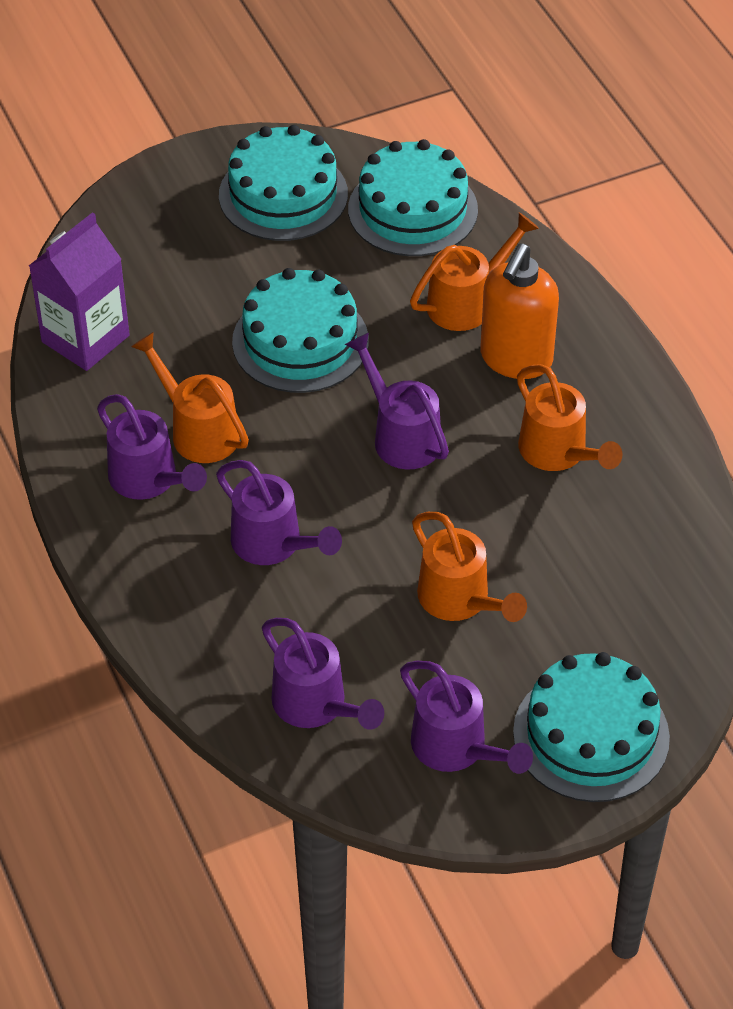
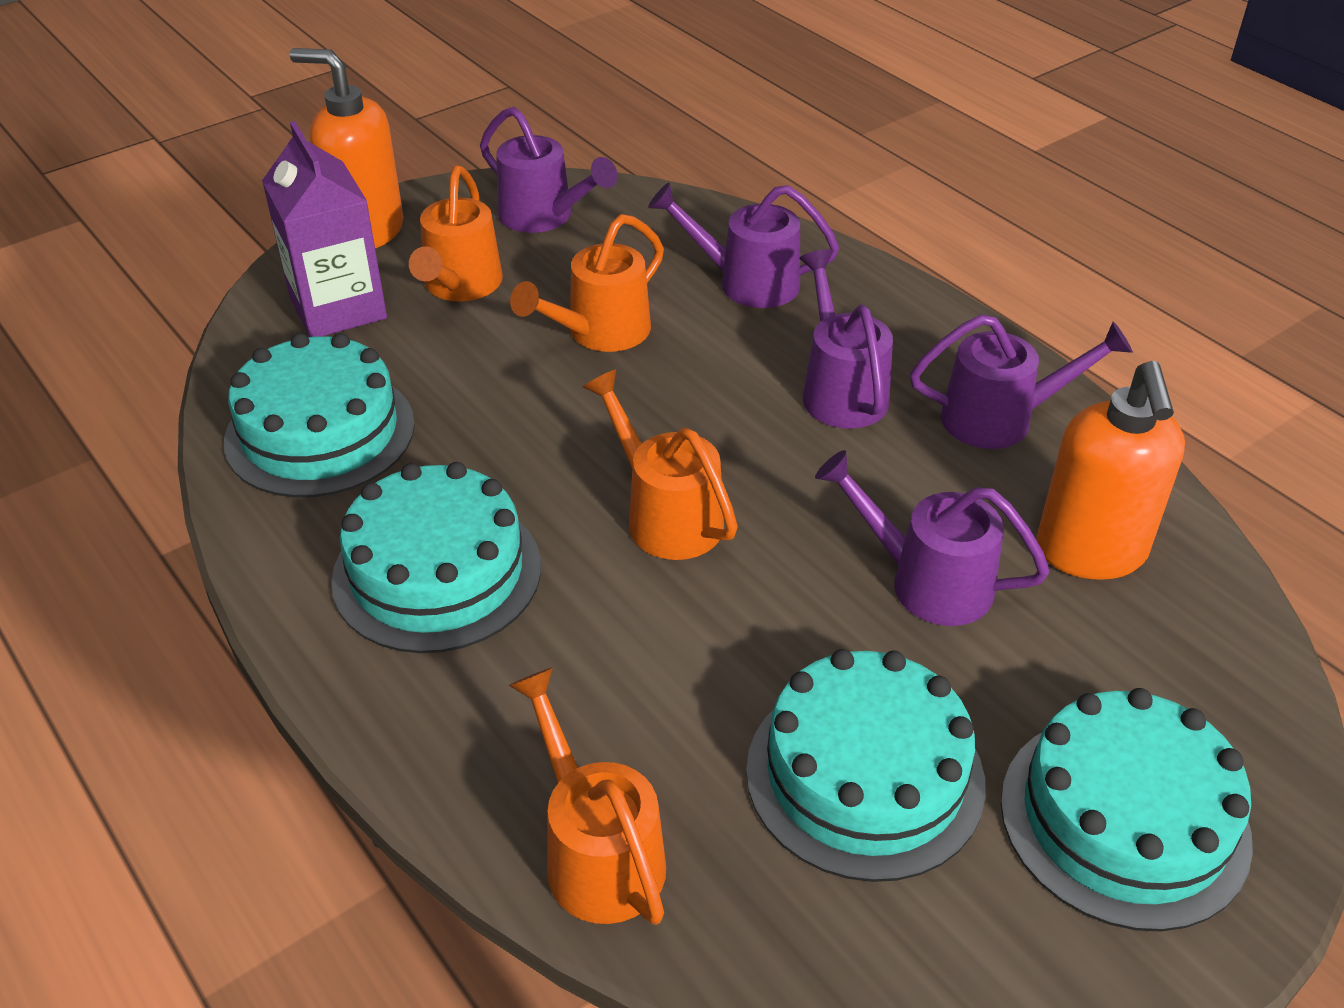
orange soap dispenser: 1 -> 2

